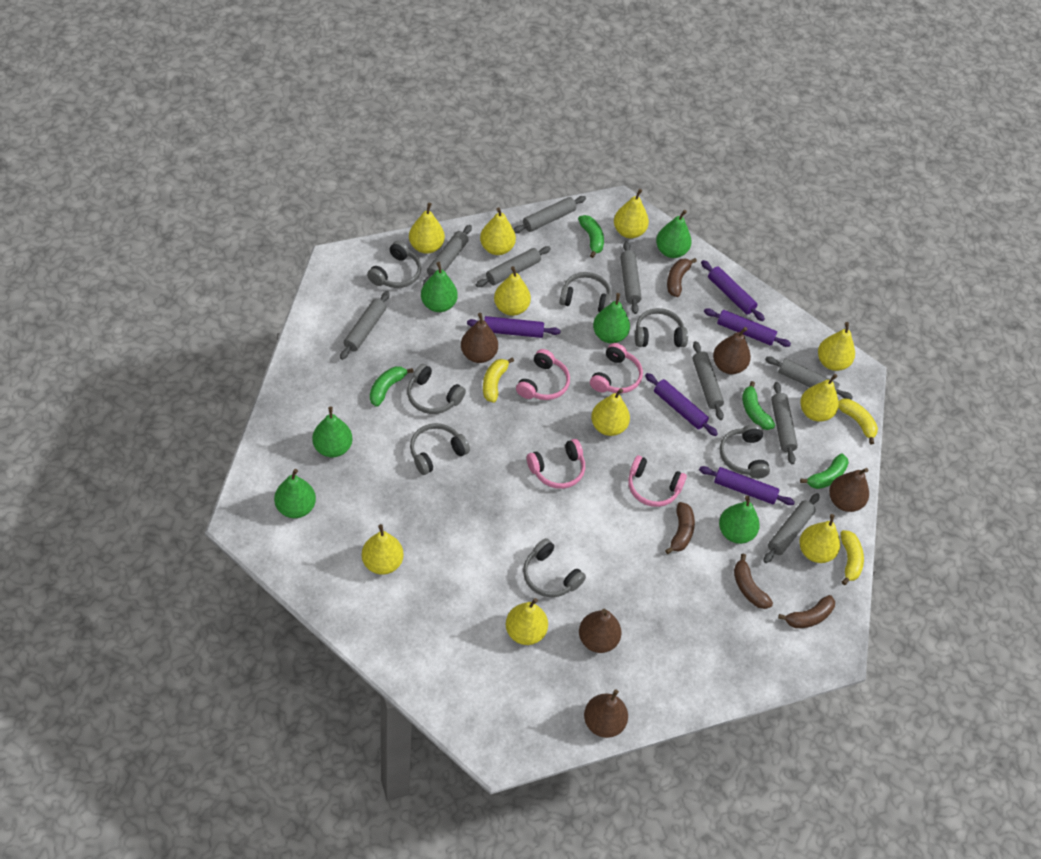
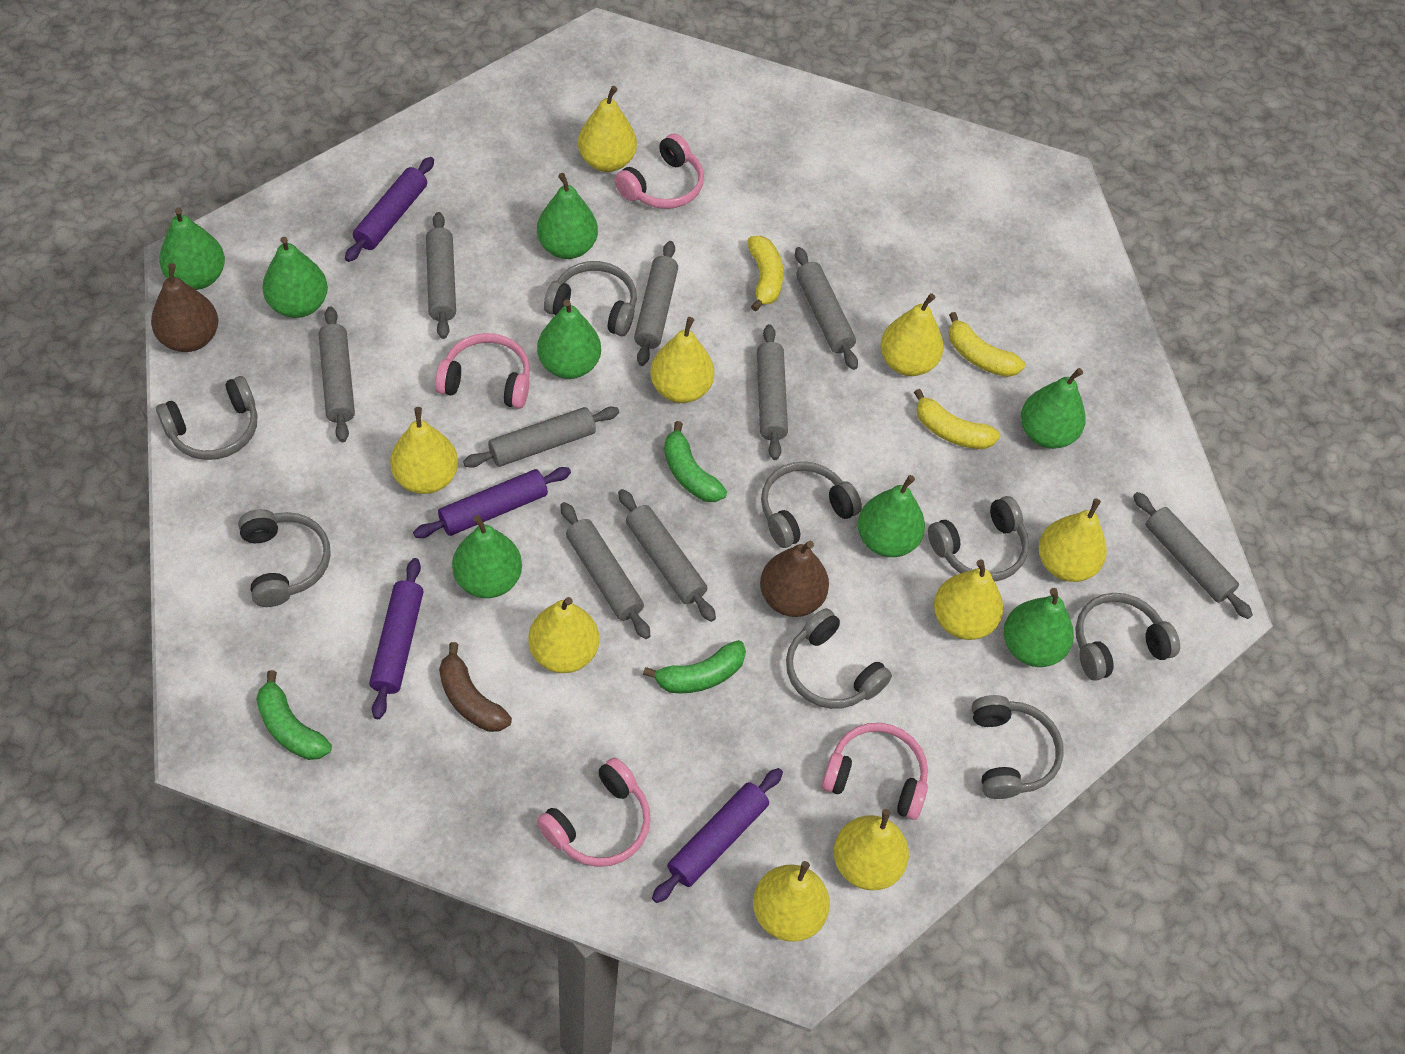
brown banana: 4 -> 1
brown pear: 5 -> 2
green banana: 4 -> 3
green pear: 6 -> 8
grey headphones: 7 -> 8
purple rolling pin: 5 -> 4
yellow pear: 10 -> 9

